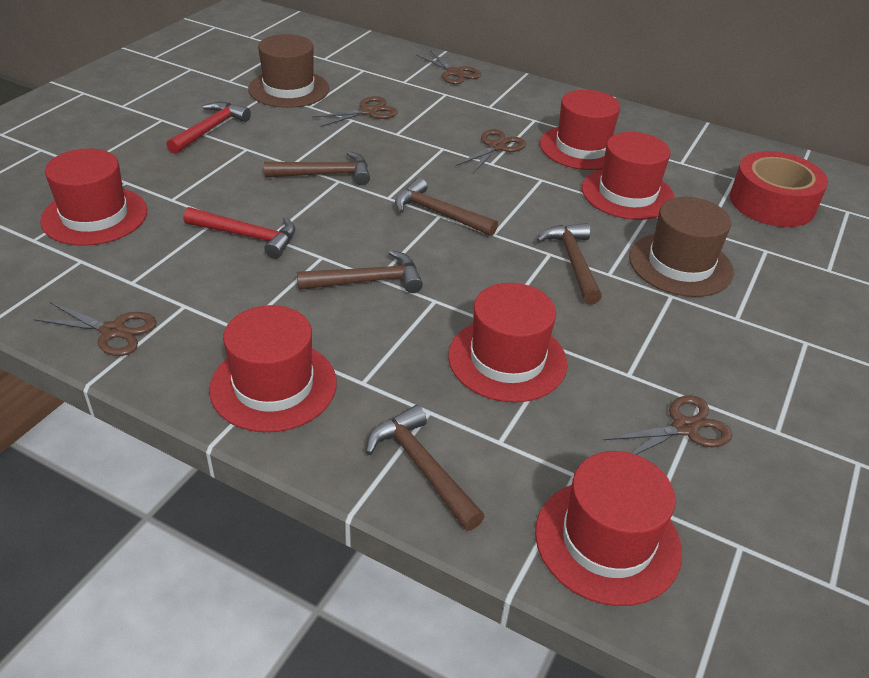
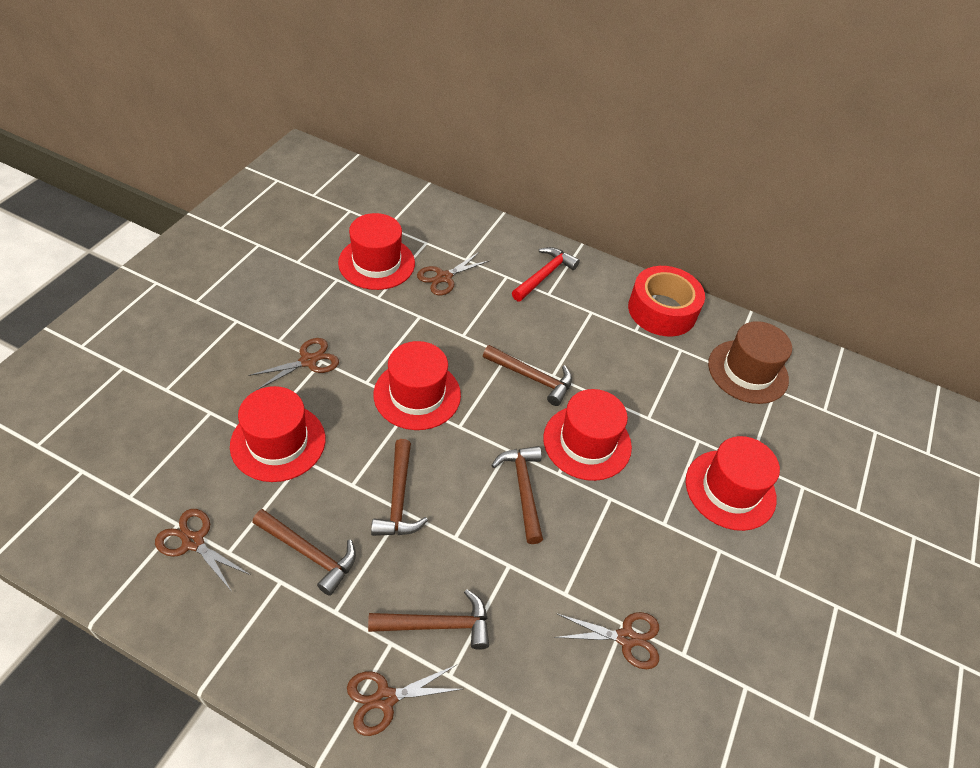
brown hat: 2 -> 1
red hammer: 2 -> 1
red hat: 6 -> 5

